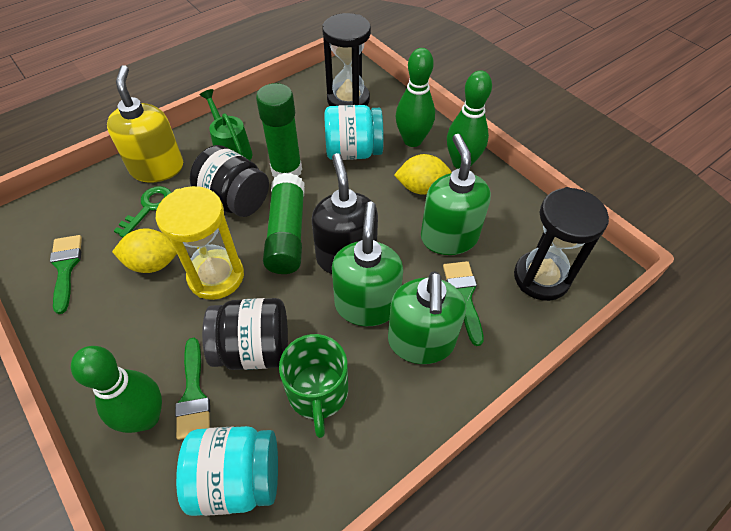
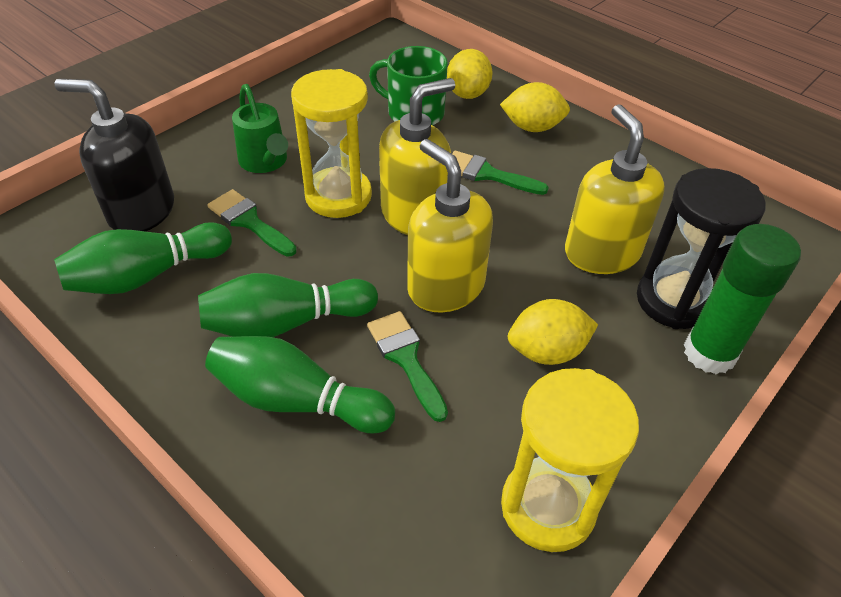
black hourglass: 2 -> 1
black jar: 2 -> 0
green glue stick: 2 -> 1
green key: 1 -> 0
green soap dispenser: 3 -> 0
turquoise jar: 2 -> 0
yellow hourglass: 1 -> 2
yellow lemon: 2 -> 3
yellow soap dispenser: 1 -> 3

